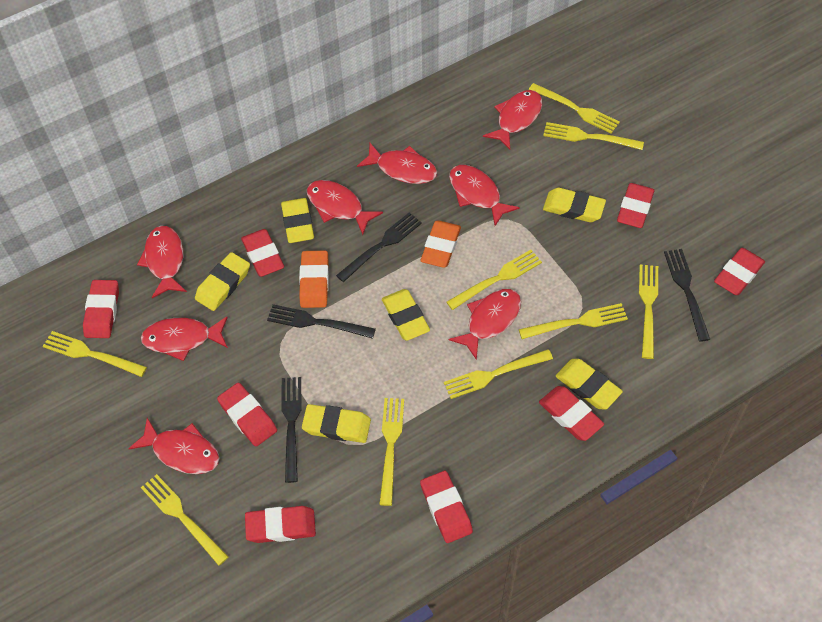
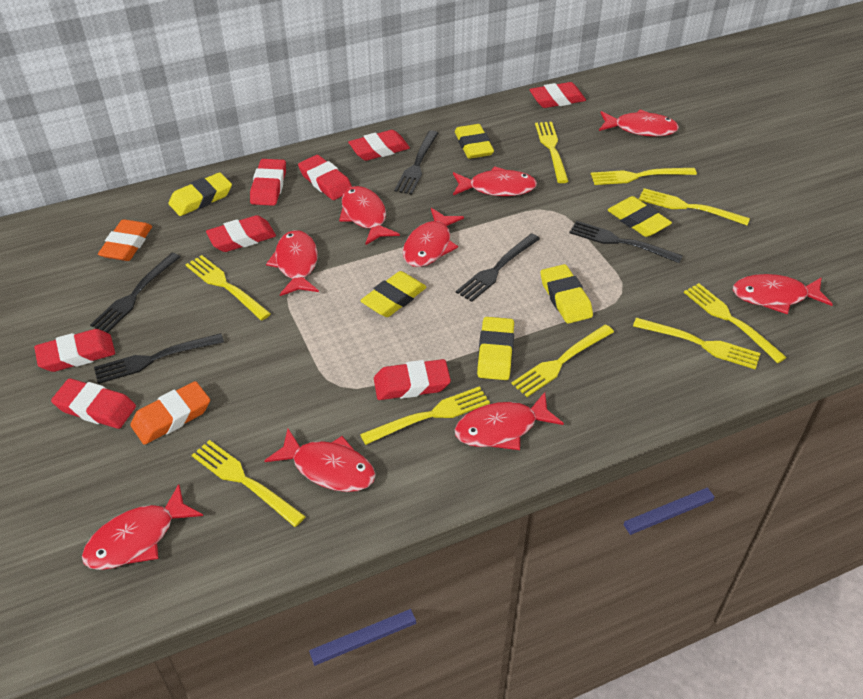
black fork: 4 -> 5
red fish: 8 -> 9

